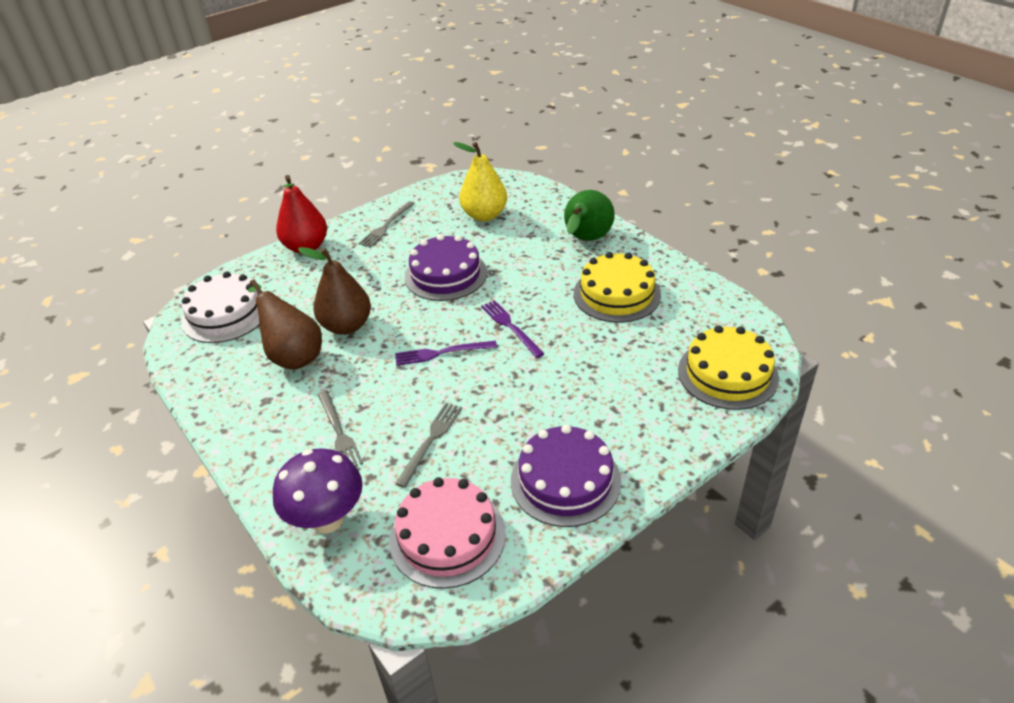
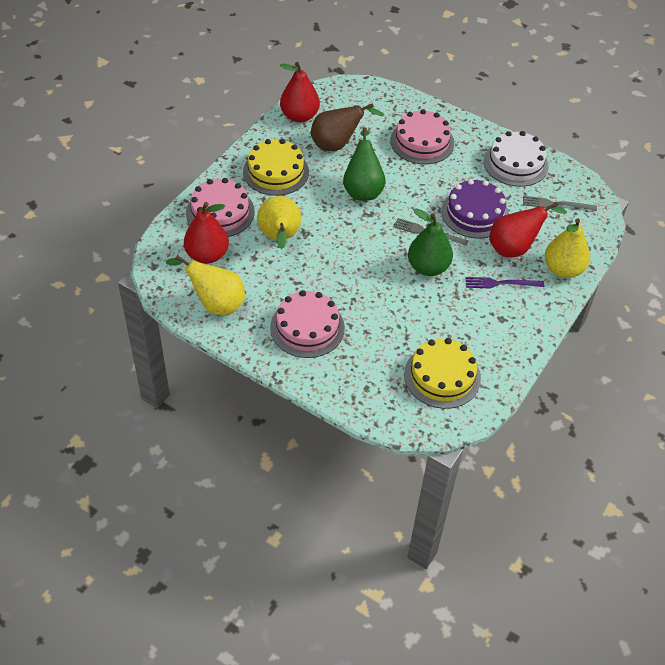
brown pear: 2 -> 1
green pear: 1 -> 2
grey fork: 3 -> 2
pink cake: 1 -> 3
purple cake: 2 -> 1
purple fork: 2 -> 1
purple mushroom: 1 -> 0
red pear: 1 -> 3
yellow pear: 1 -> 3

